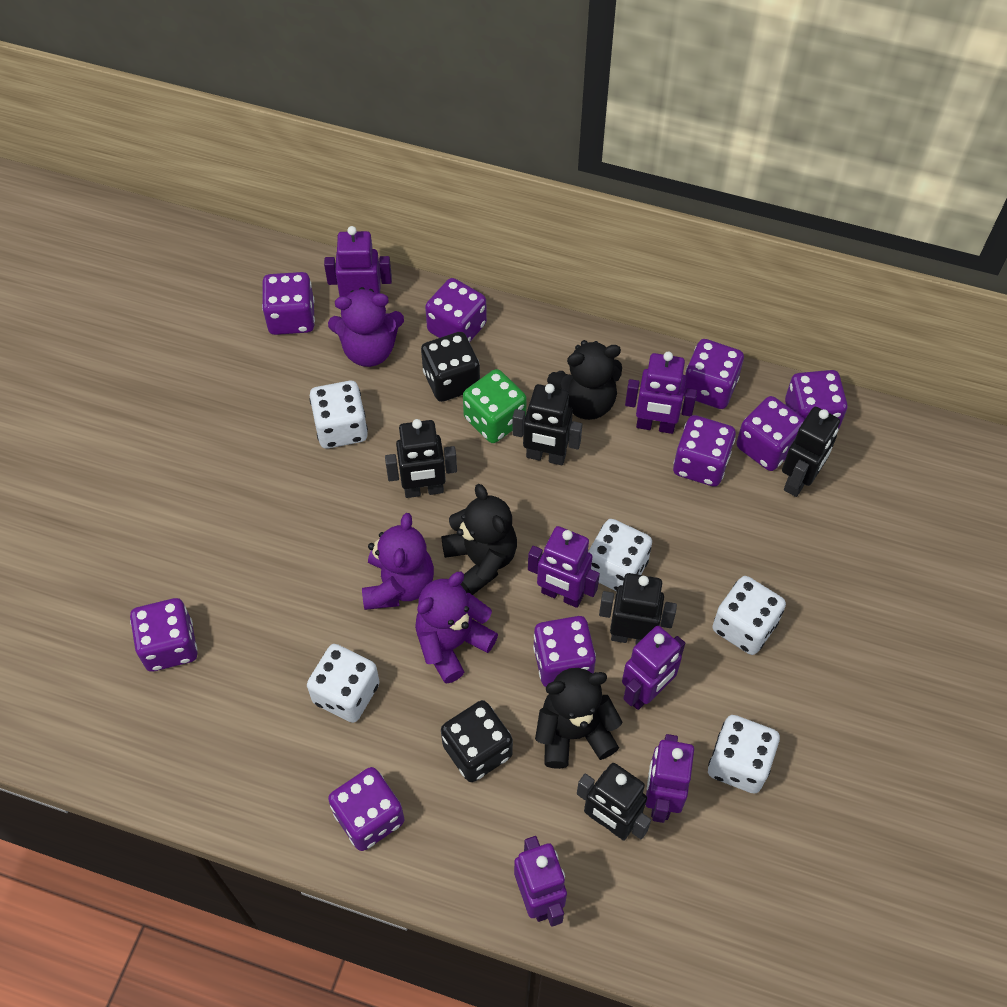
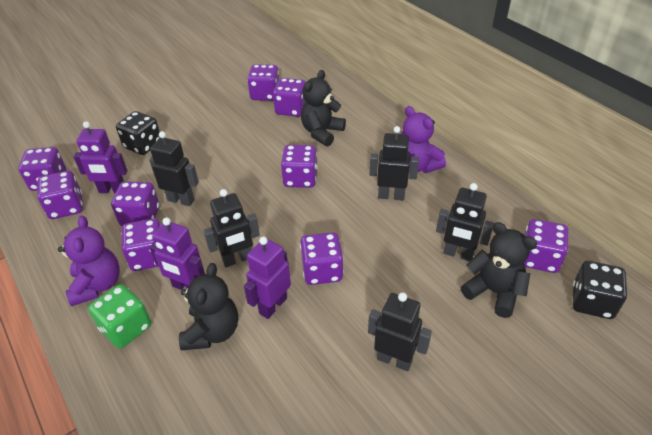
purple robot: 6 -> 3
purple teddy bear: 3 -> 2
white dice: 5 -> 0

